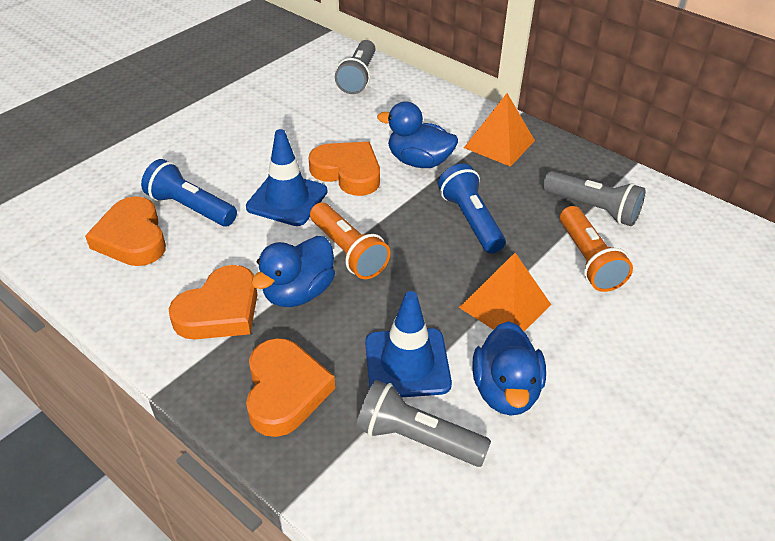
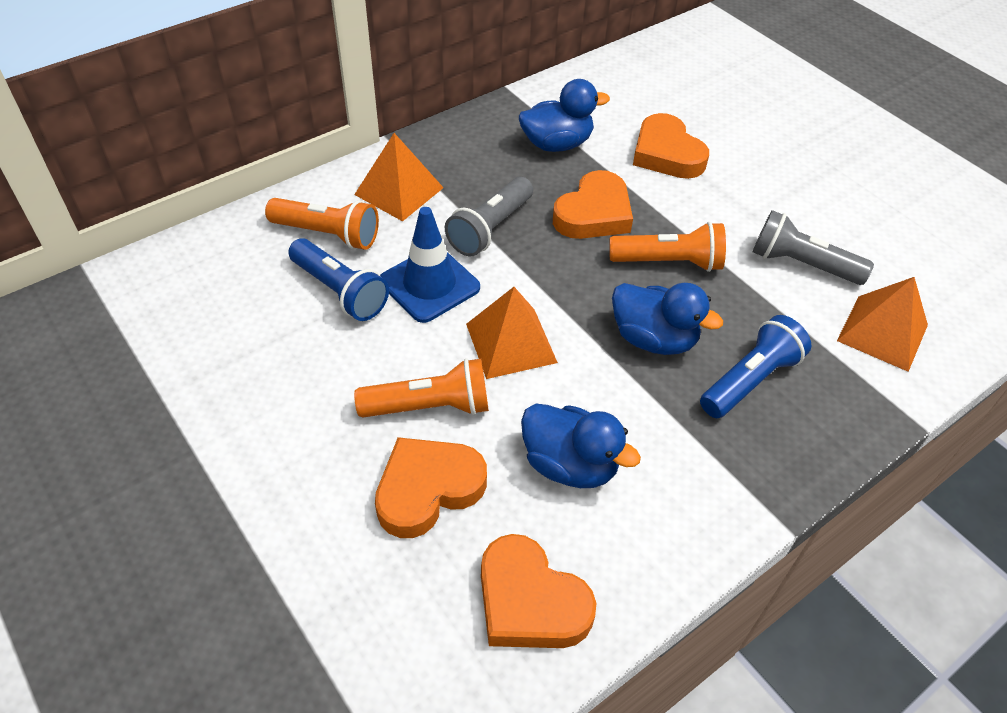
blue traffic cone: 2 -> 1
grey flashlight: 3 -> 2
orange flashlight: 2 -> 3
orange pyramid: 2 -> 3

